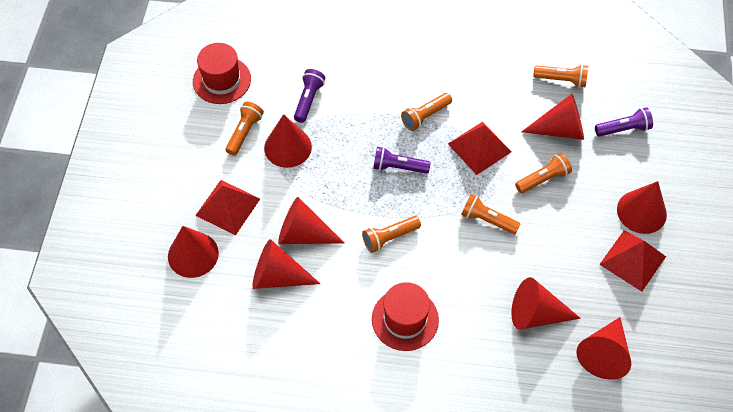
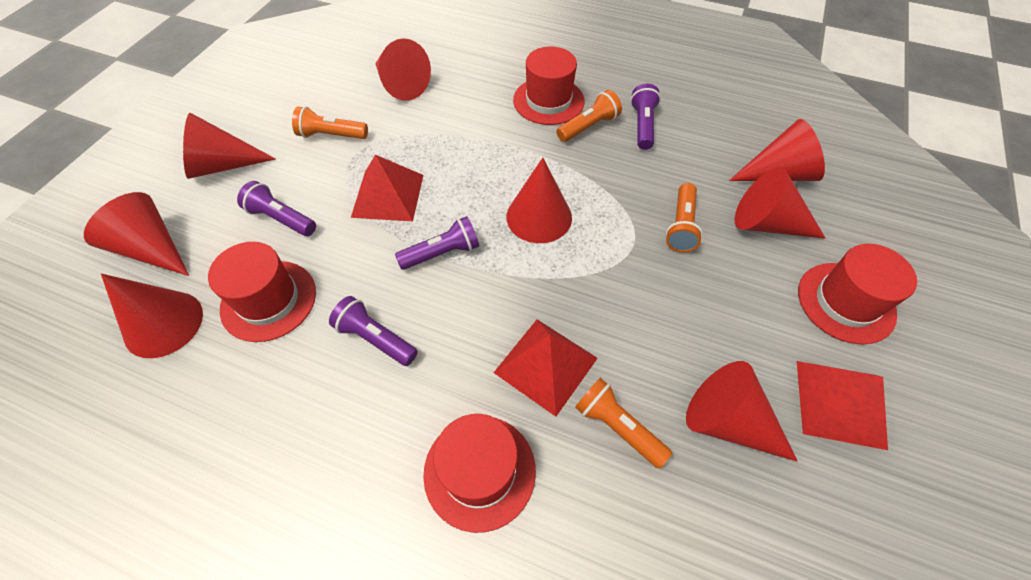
orange flashlight: 6 -> 4
purple flashlight: 3 -> 4
red hat: 2 -> 4

